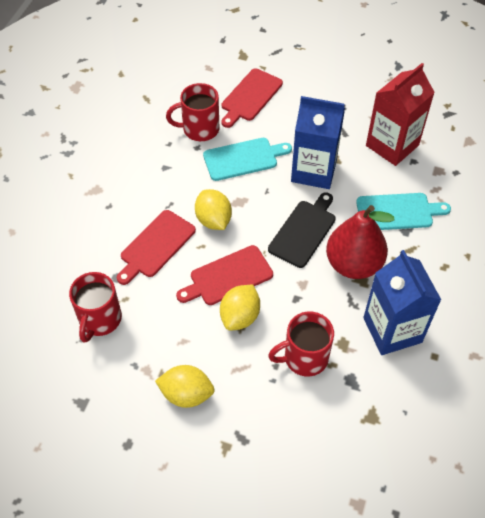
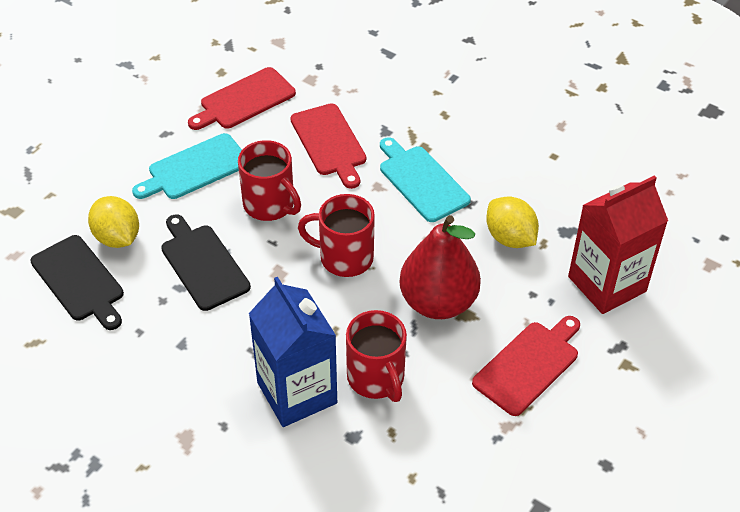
black cutting board: 1 -> 2
blue carton: 2 -> 1
yellow lemon: 3 -> 2

